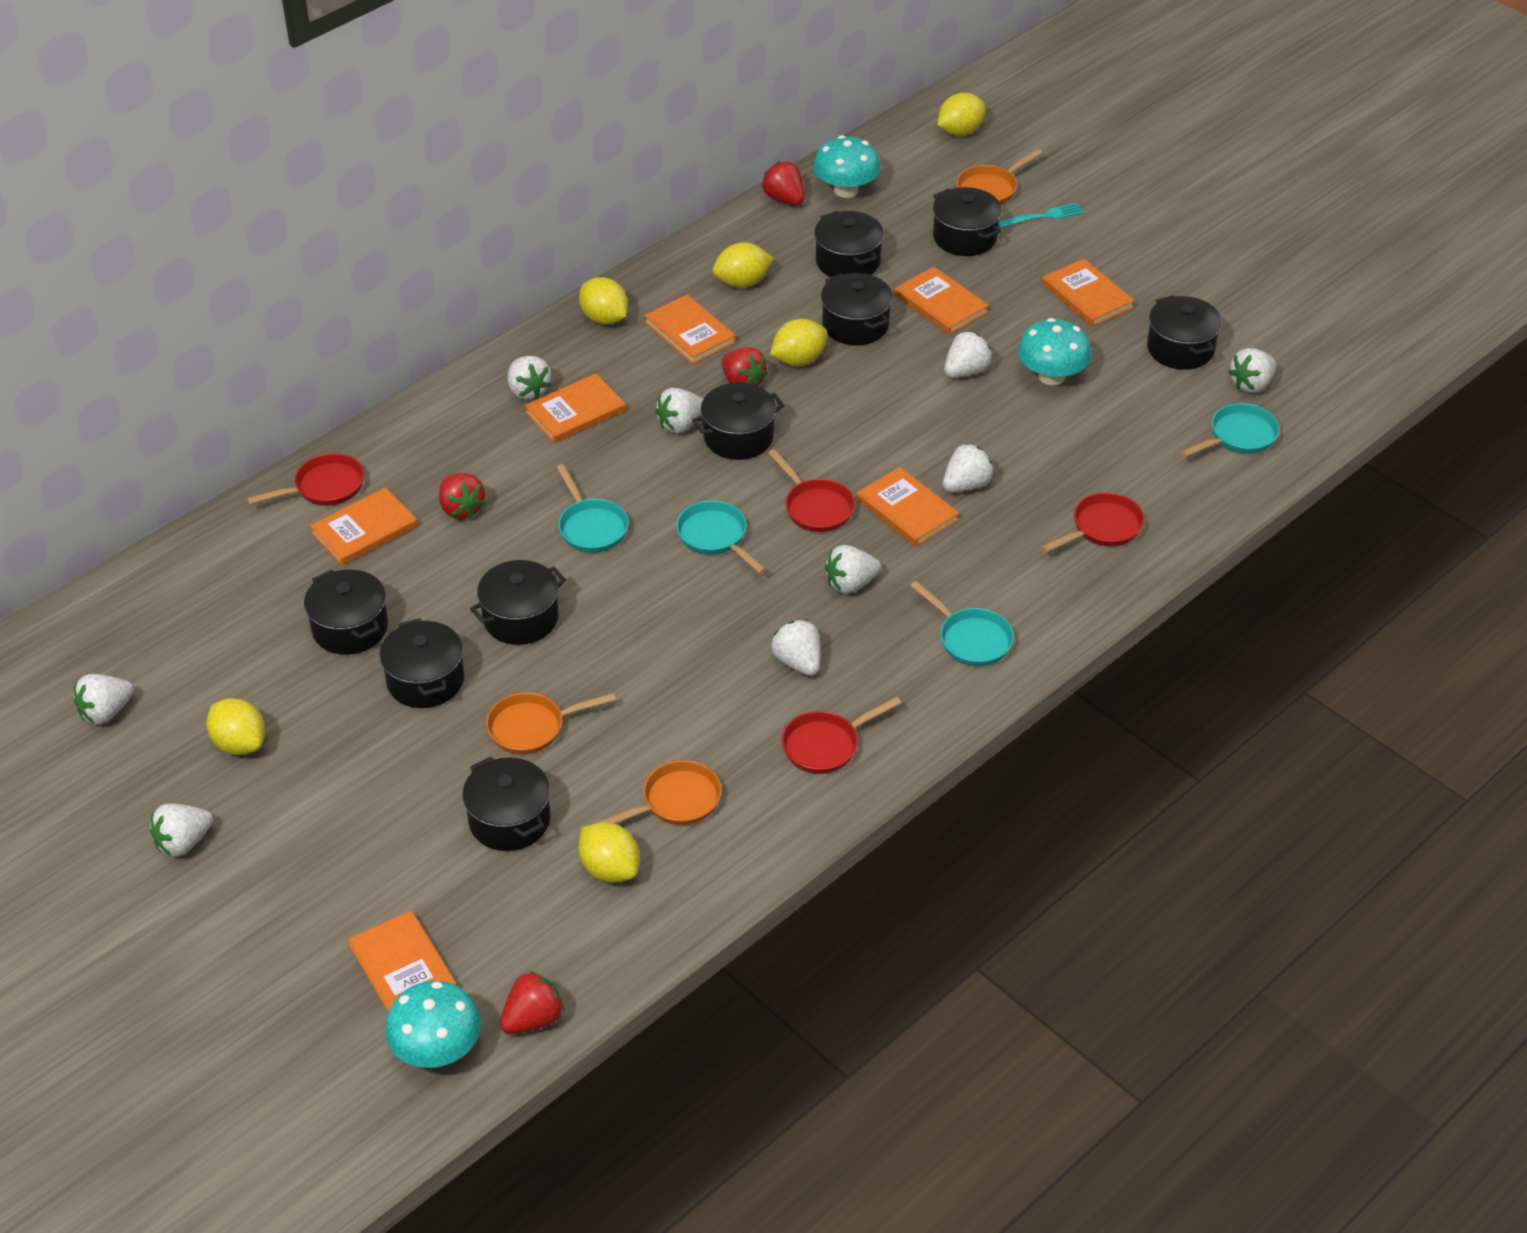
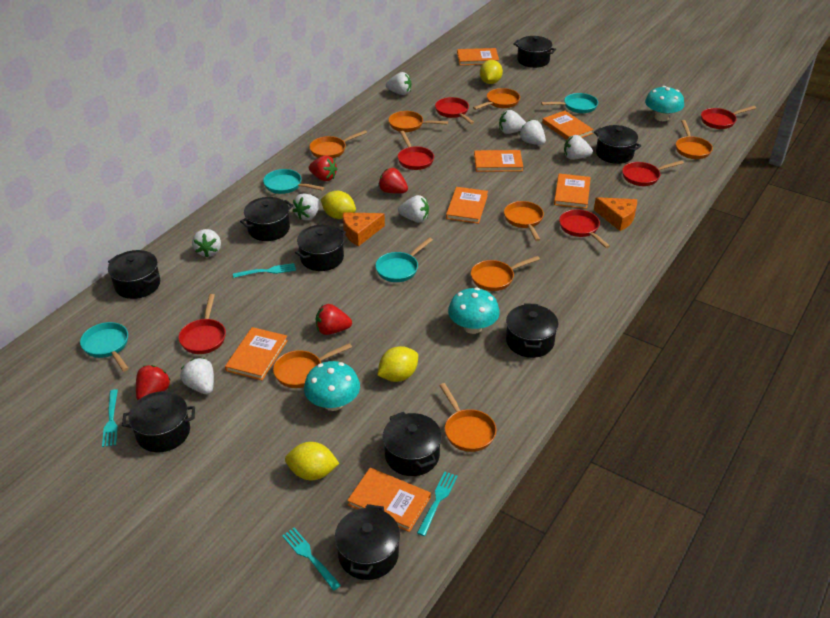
orange cheese: 0 -> 2
orange pan: 3 -> 8
red pan: 4 -> 6
turquoise fork: 1 -> 4
white strawberry: 9 -> 8
yellow lemon: 6 -> 4

